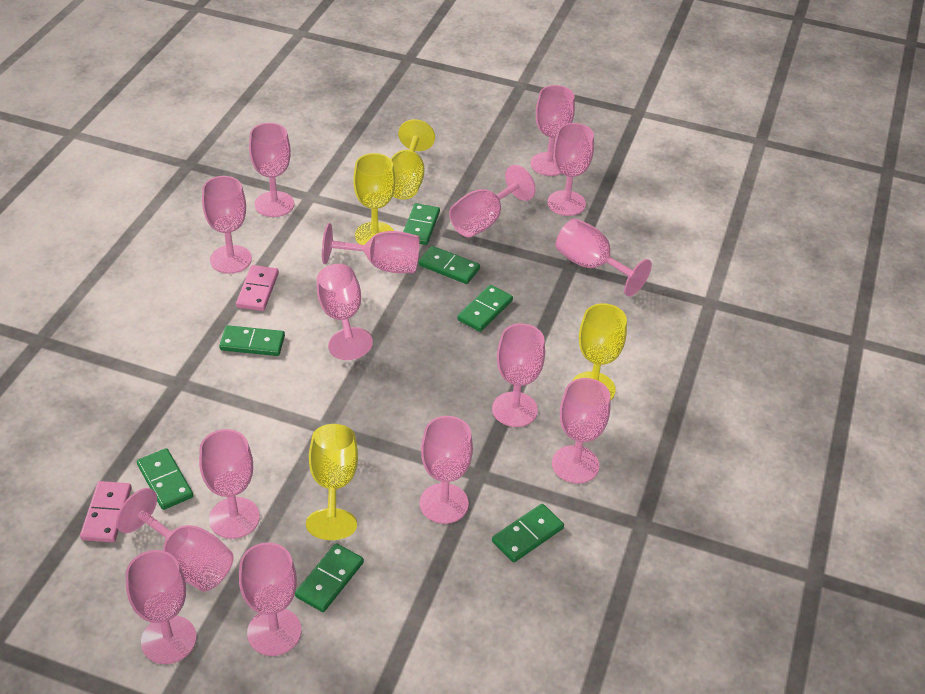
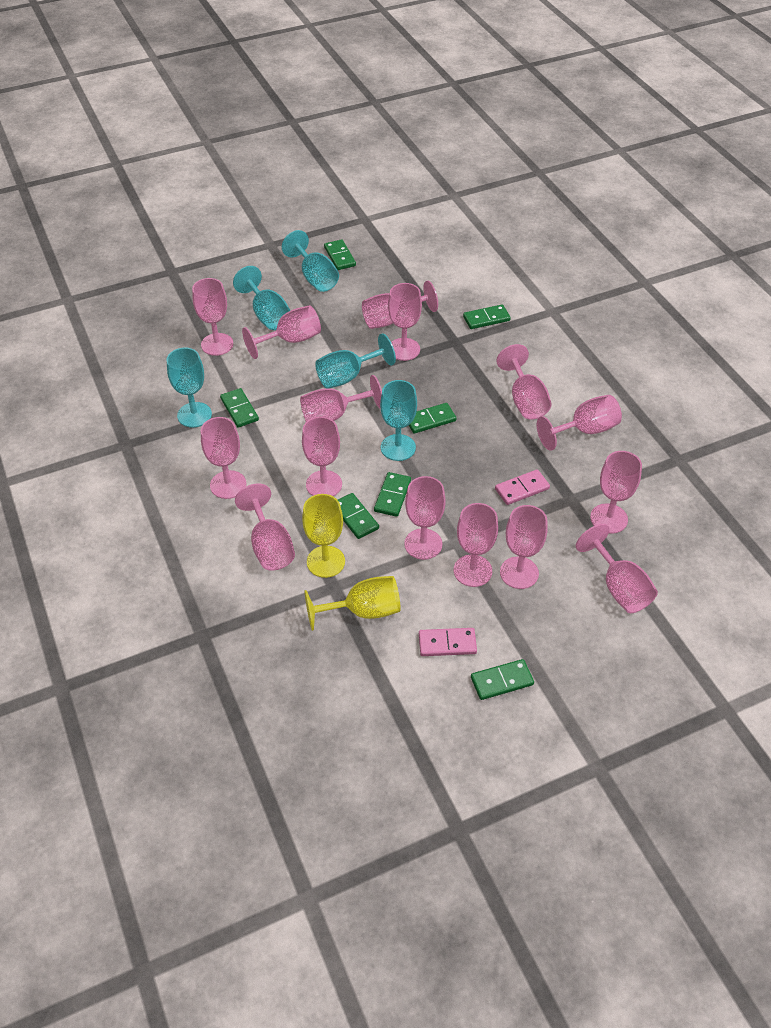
turquoise goblet: 0 -> 5
yellow goblet: 4 -> 2

